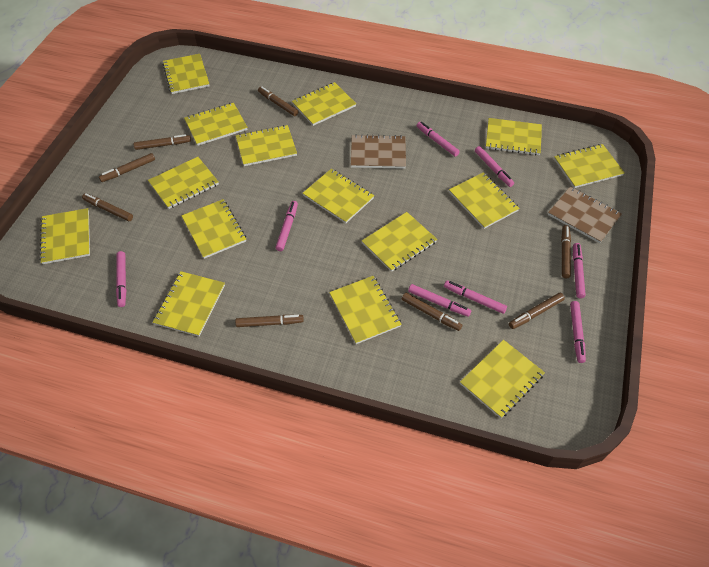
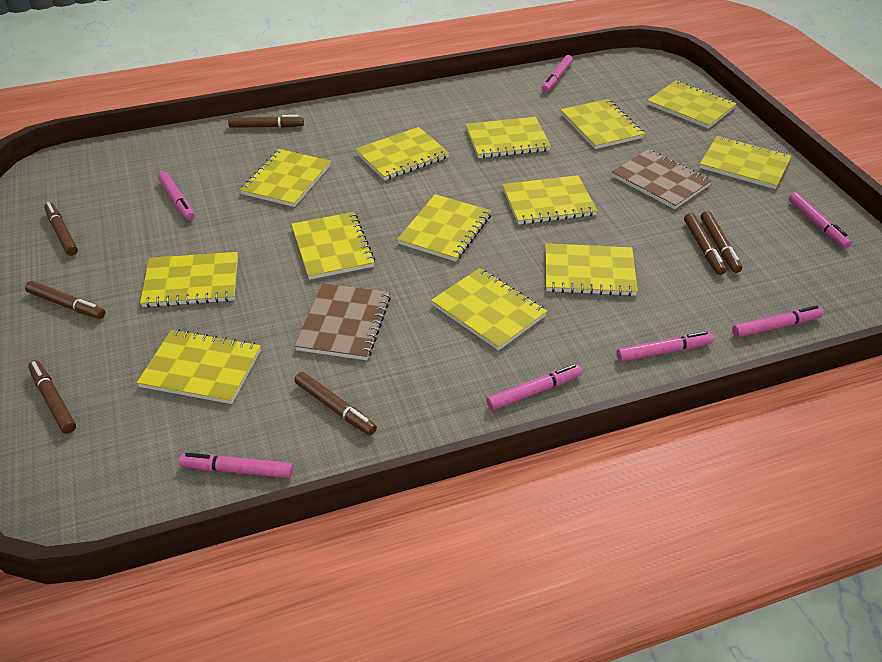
brown marker: 8 -> 7
pink marker: 8 -> 7
yellow notebook: 15 -> 13

